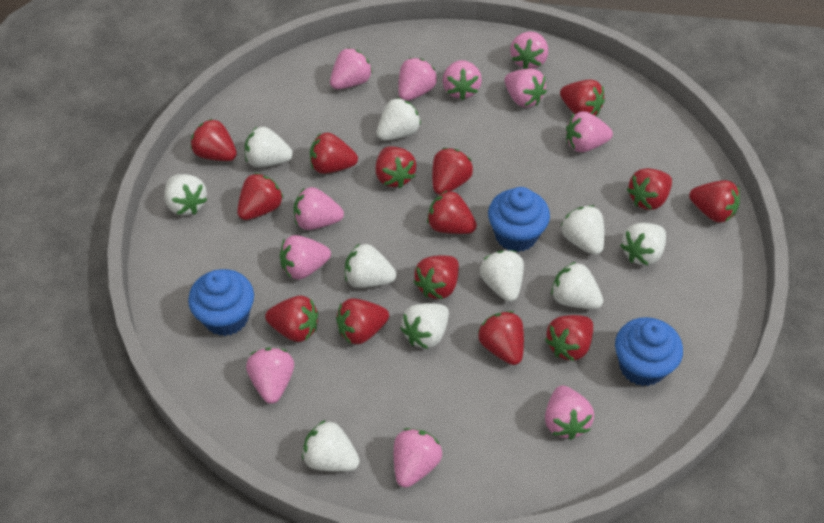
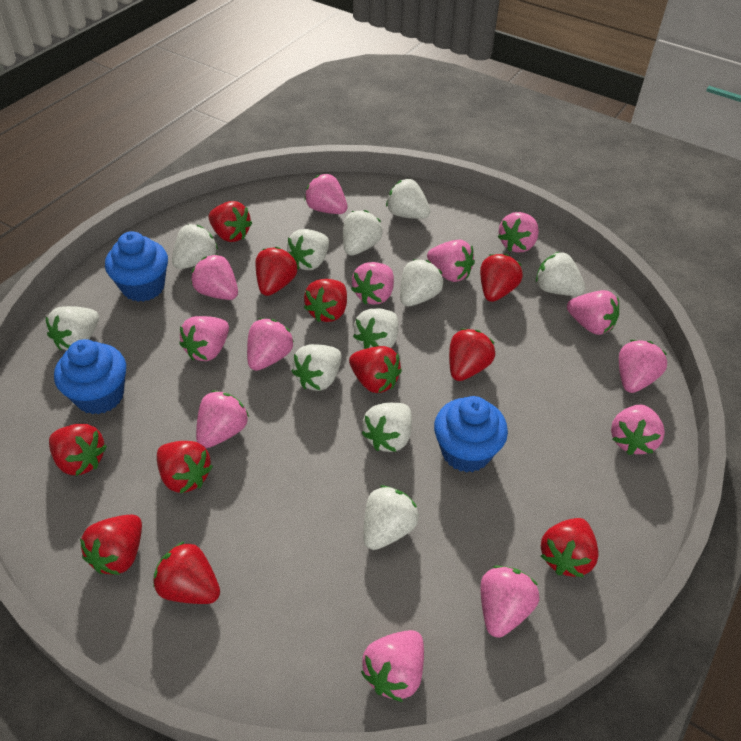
pink strawberry: 11 -> 13
red strawberry: 14 -> 11
white strawberry: 10 -> 11

